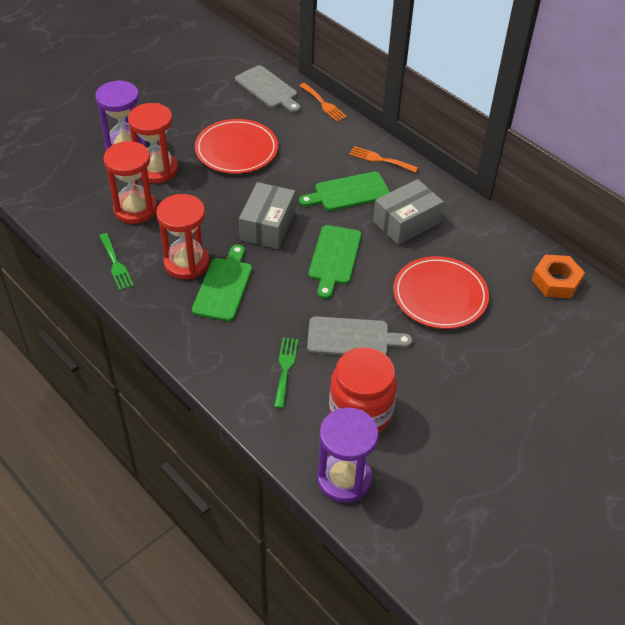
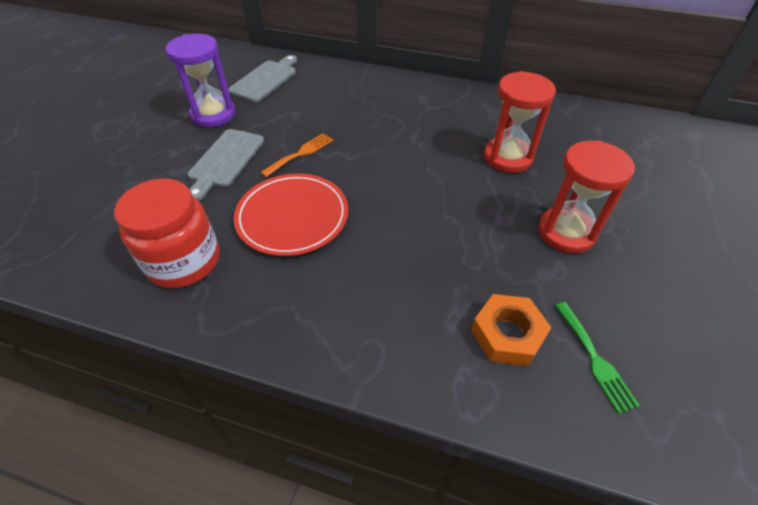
green cutting board: 3 -> 0
green fork: 2 -> 1
grey box: 2 -> 0
orange fork: 2 -> 1
purple hourglass: 2 -> 1
red hourglass: 3 -> 2
red plate: 2 -> 1

